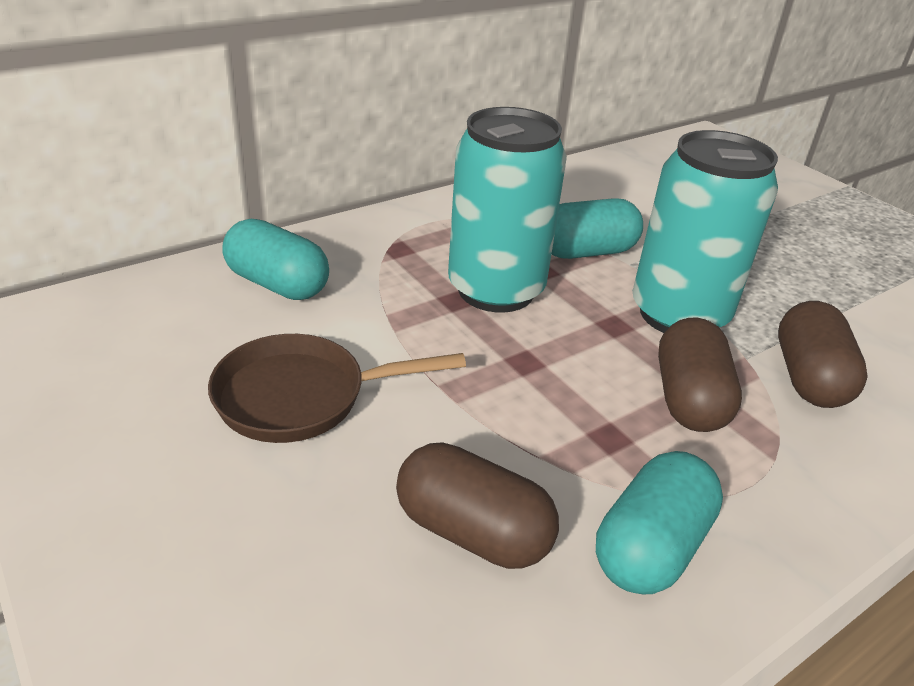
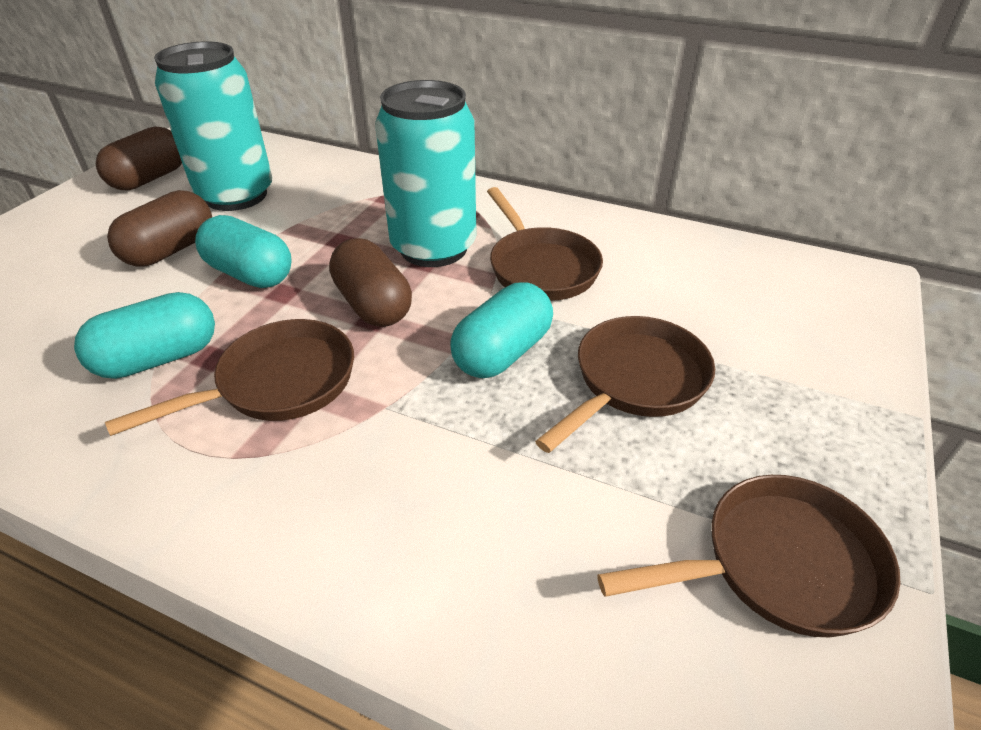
brown pan: 1 -> 4

